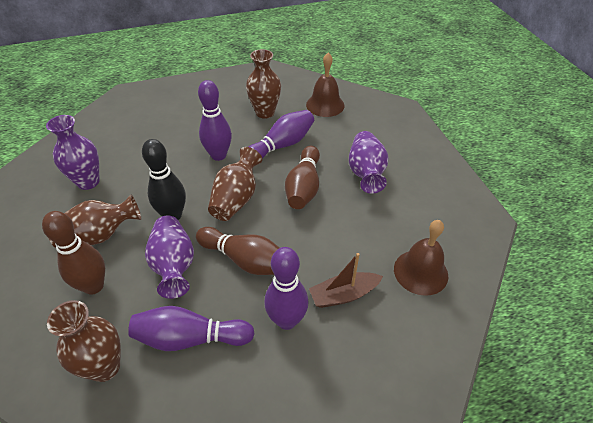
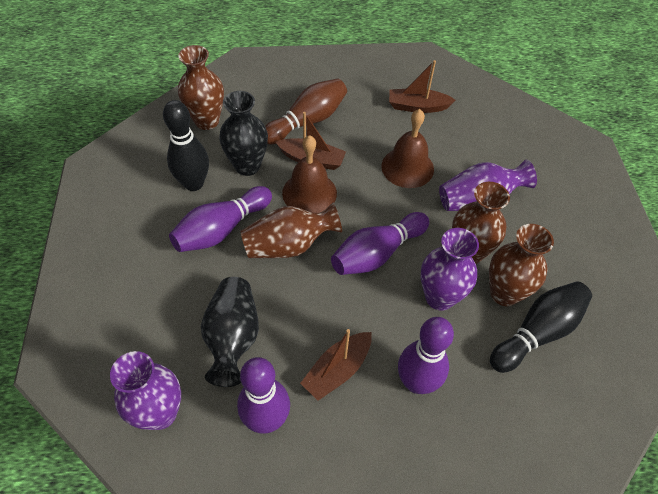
black bowling pin: 1 -> 2
black vase: 0 -> 2
brown boat: 1 -> 3
brown bowling pin: 3 -> 1

